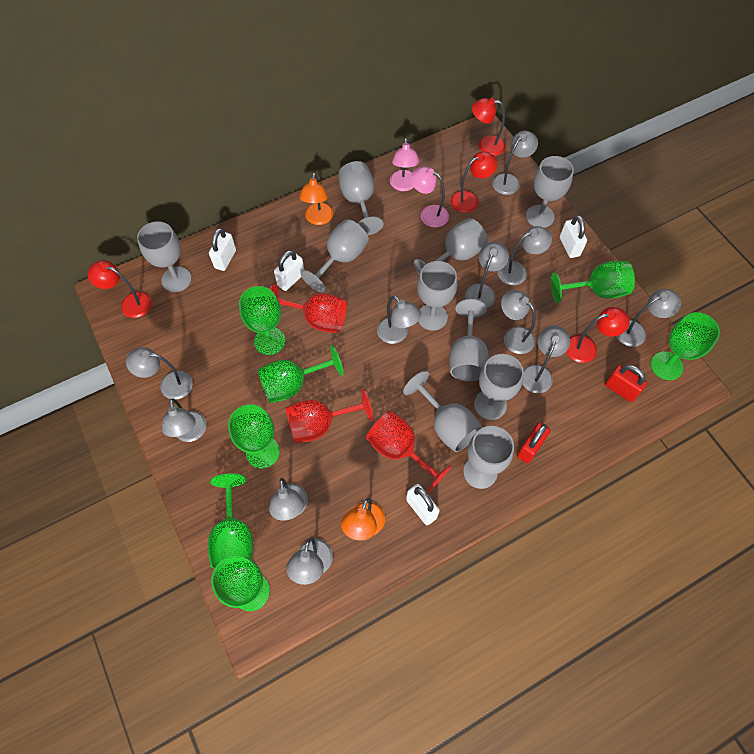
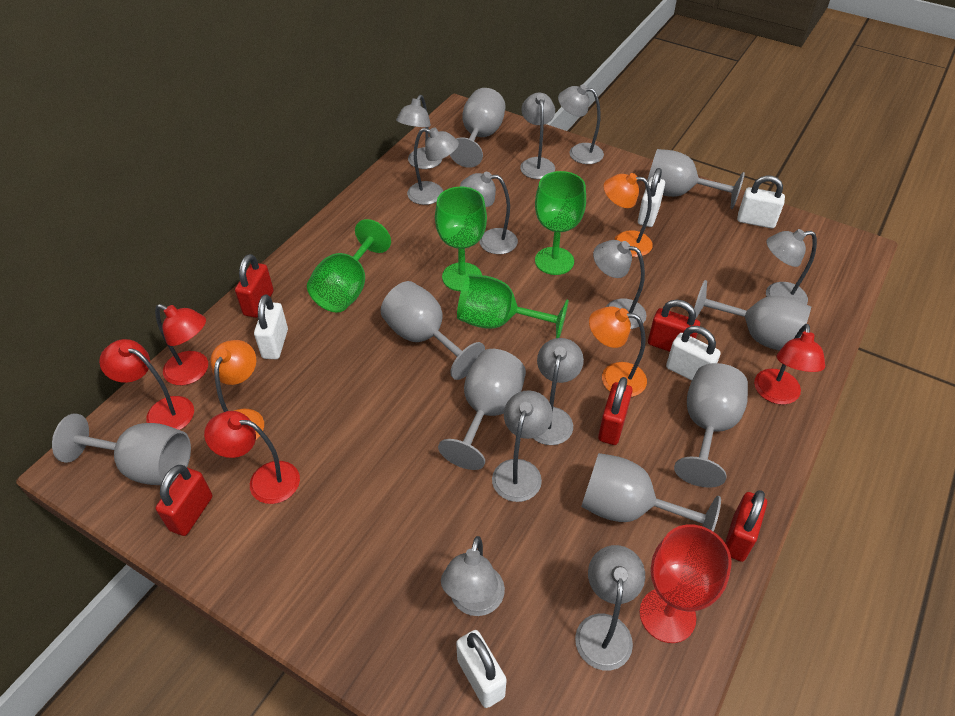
green goblet: 7 -> 4
grey goblet: 10 -> 8
orange lamp: 2 -> 3
pink lamp: 2 -> 0
red goblet: 3 -> 1
red padlock: 2 -> 5
white padlock: 4 -> 5

